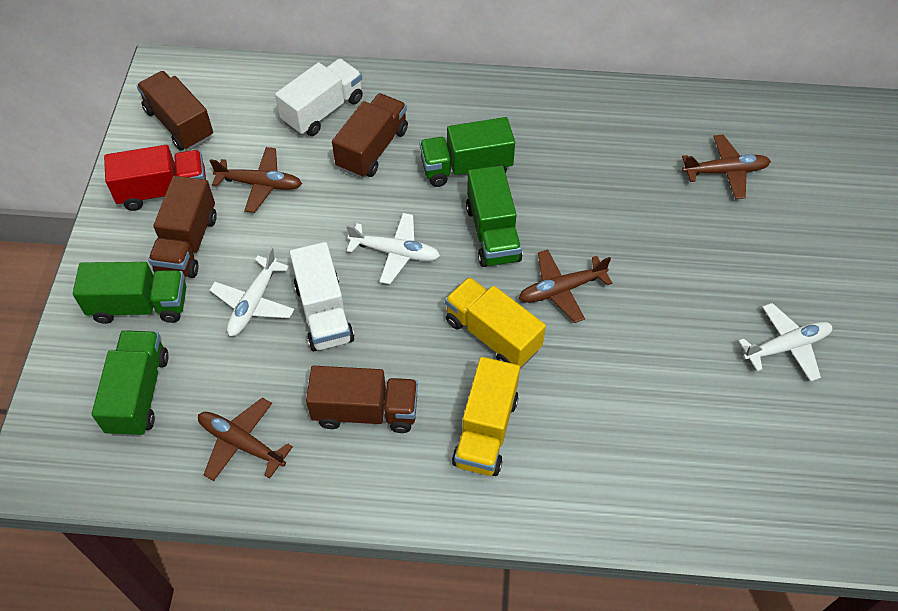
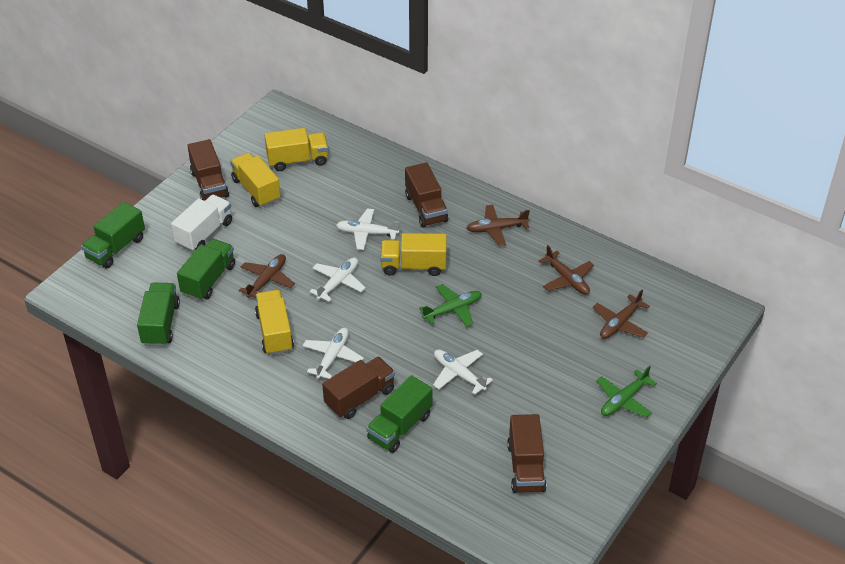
green plane: 0 -> 2
red truck: 1 -> 0
white plane: 3 -> 4
white truck: 2 -> 1
yellow truck: 2 -> 4

